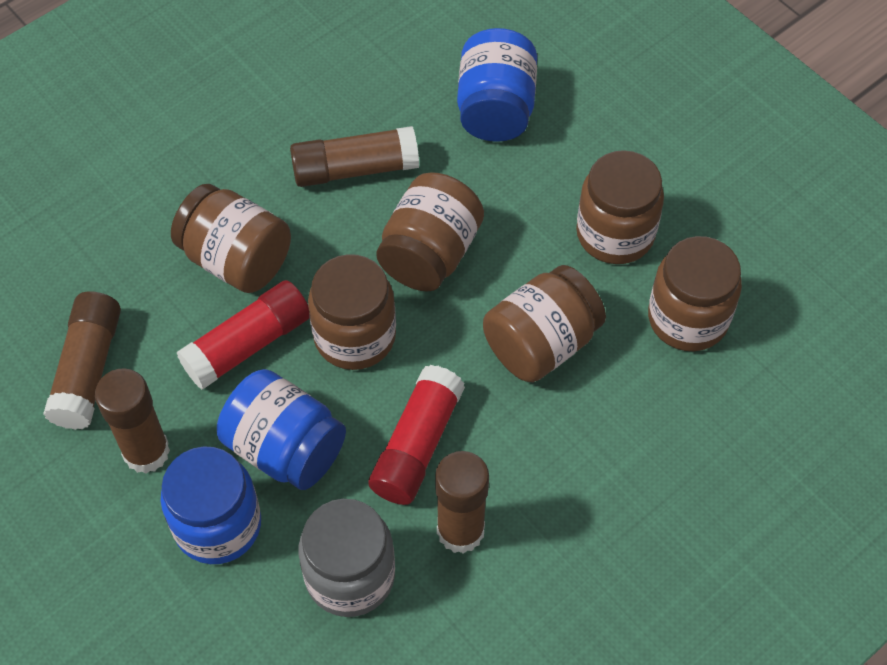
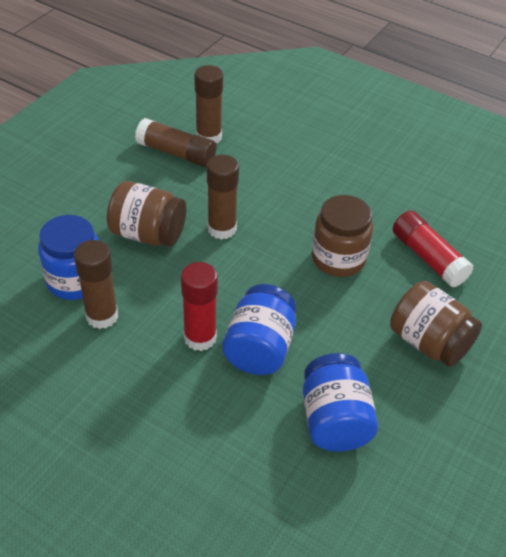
brown jar: 6 -> 3
grey jar: 1 -> 0

